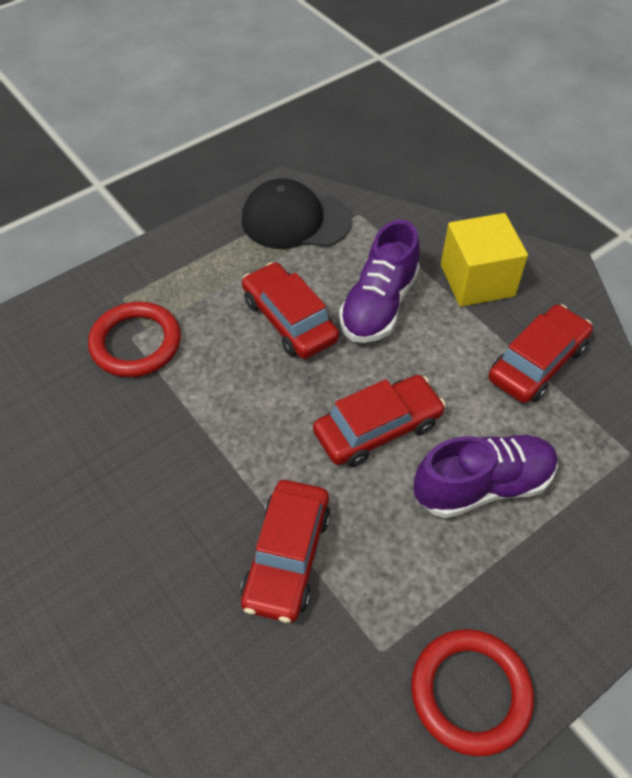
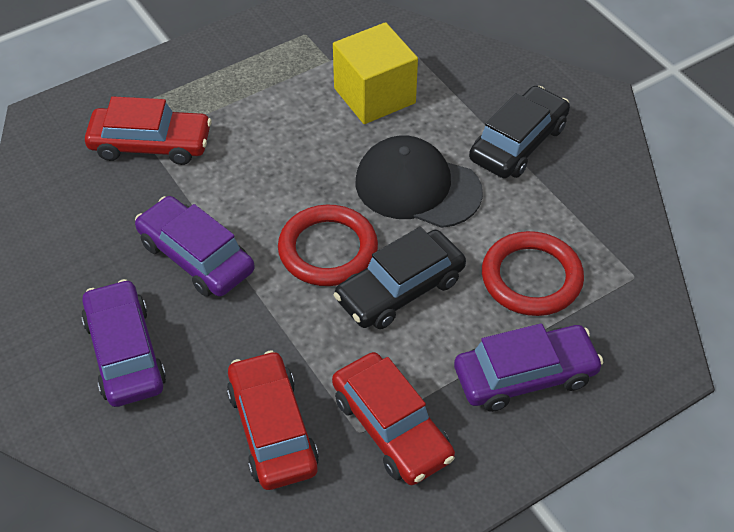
black car: 0 -> 2
purple car: 0 -> 3
purple shoe: 2 -> 0
red car: 4 -> 3

